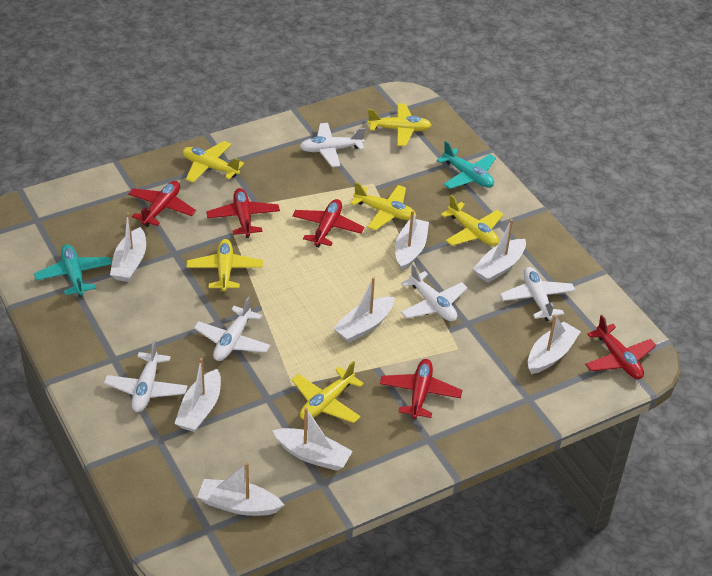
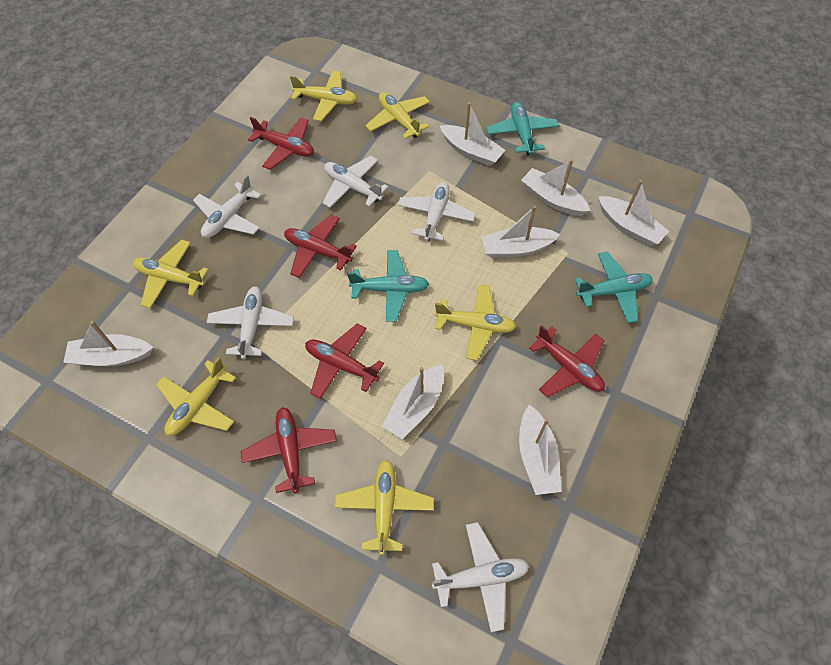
turquoise plane: 2 -> 3
white boat: 8 -> 7

